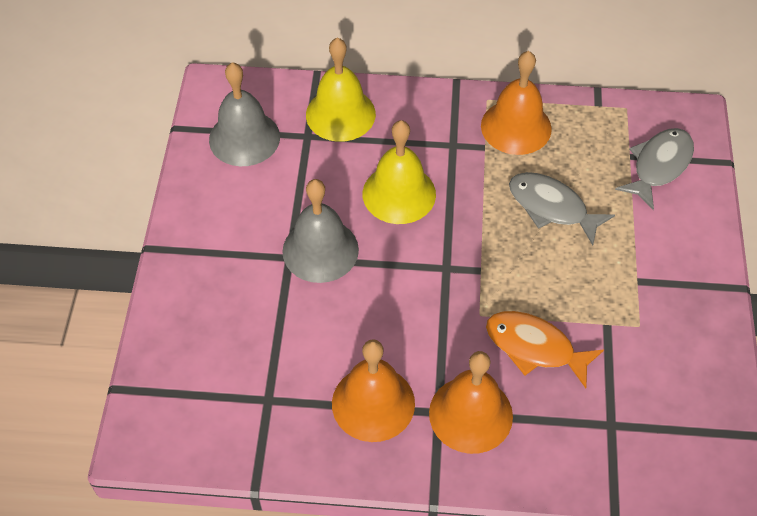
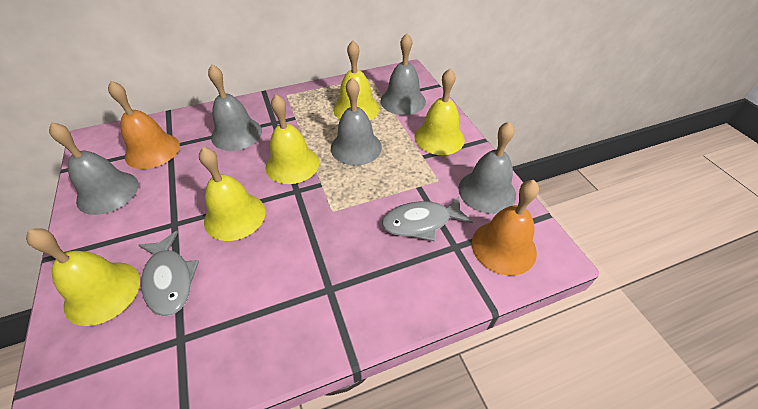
grey bell: 2 -> 5
orange bell: 3 -> 2
orange fish: 1 -> 0
yellow bell: 2 -> 5

